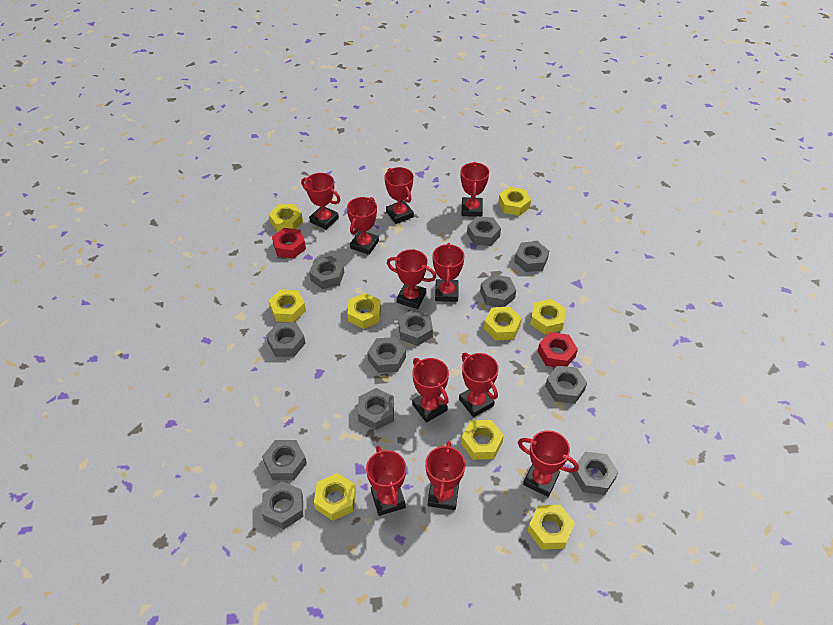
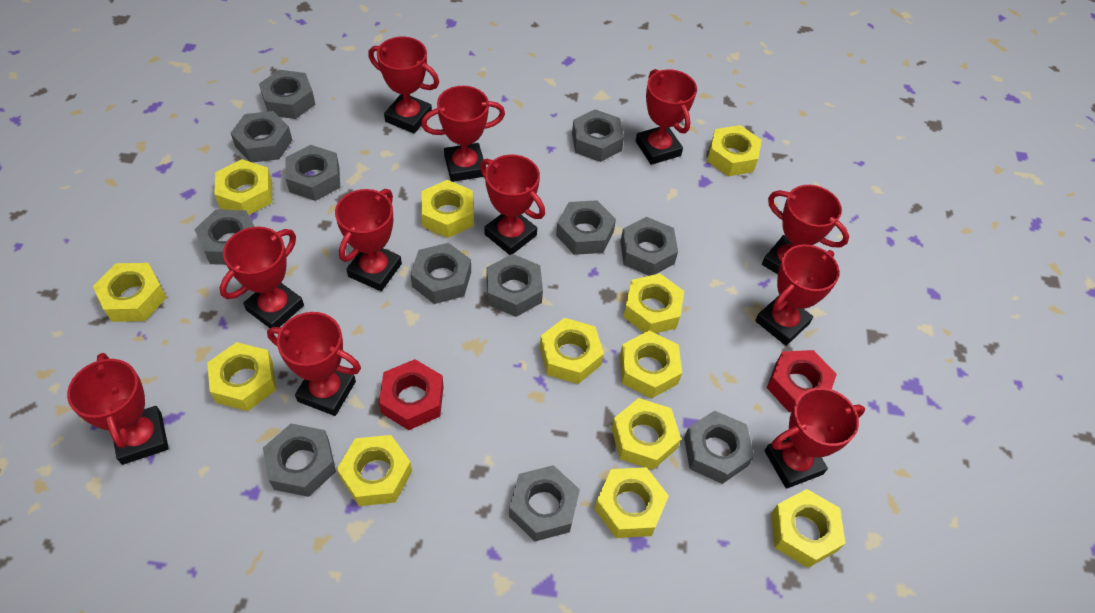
yellow nut: 9 -> 12

